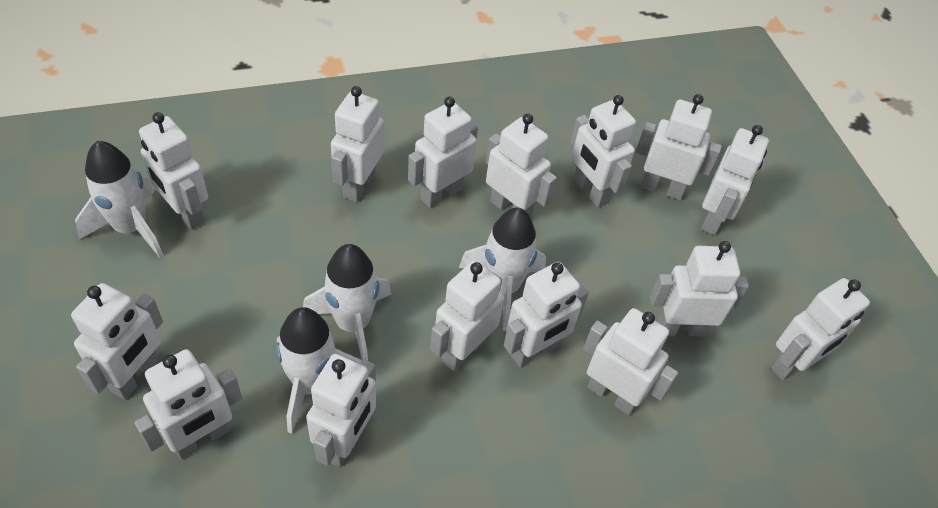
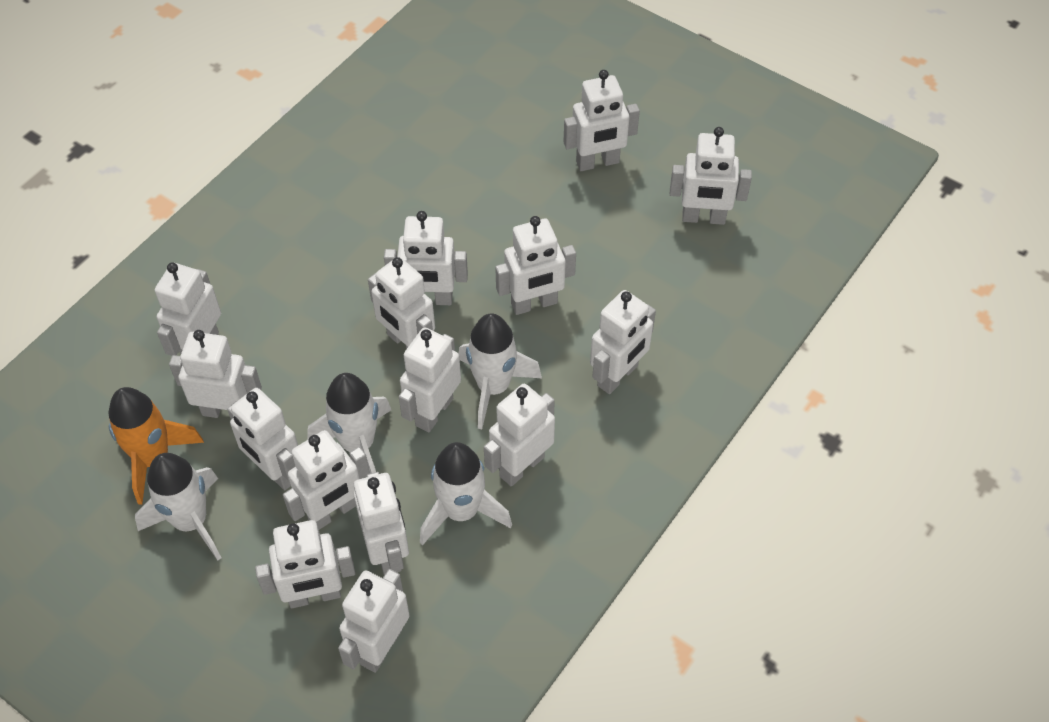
orange rocket: 0 -> 1

